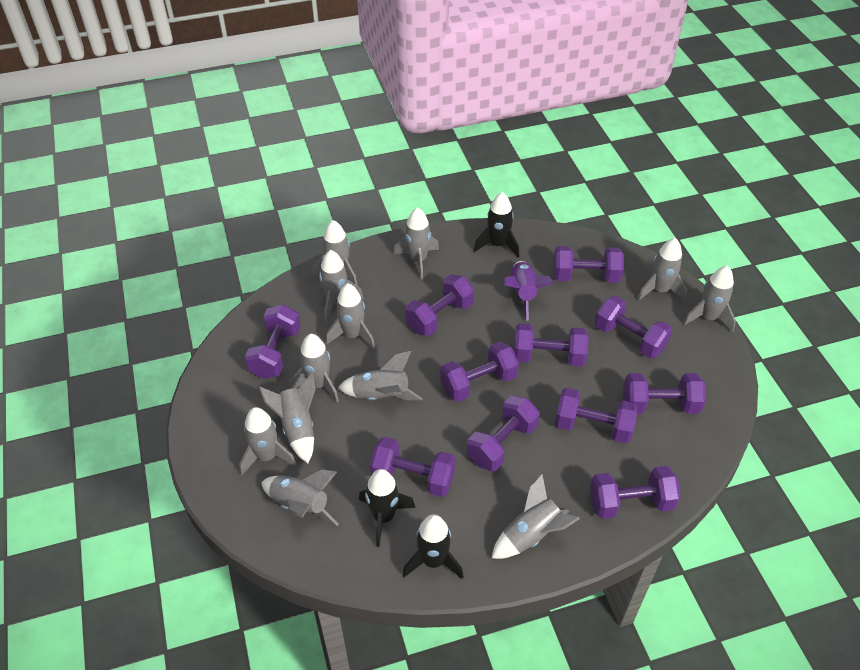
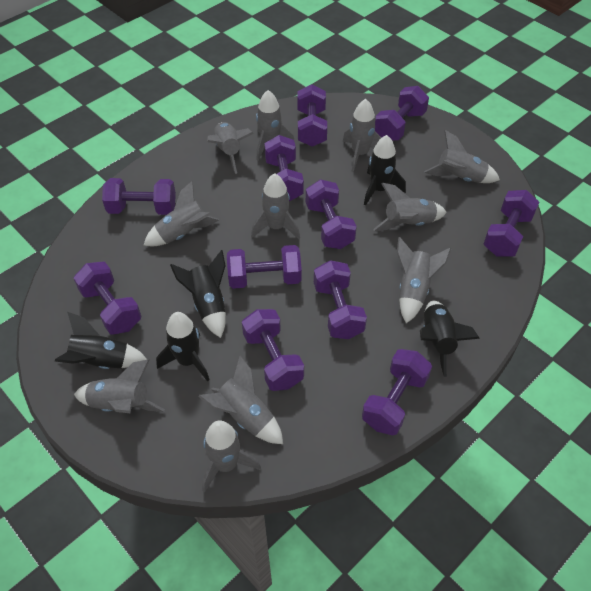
black rocket: 3 -> 5
grey rocket: 12 -> 11
purple rocket: 1 -> 0

